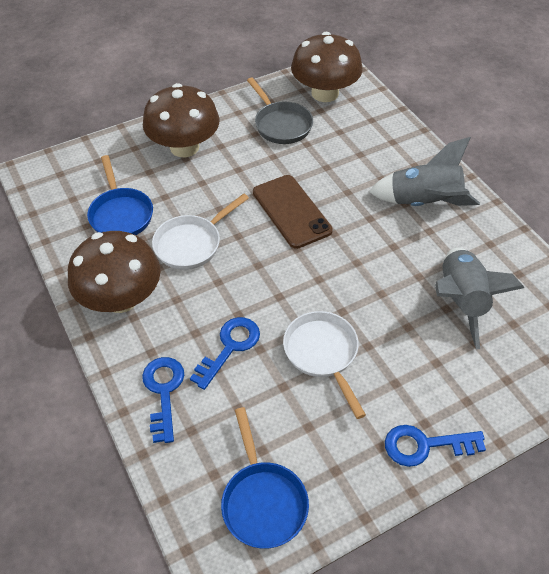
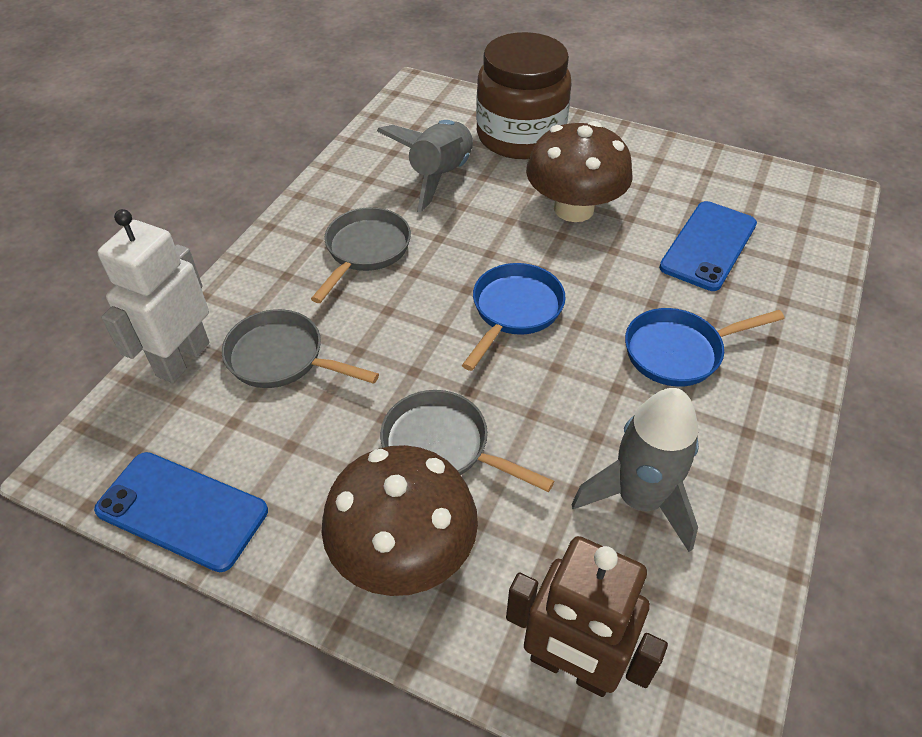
blue key: 3 -> 0
blue phone: 0 -> 2
brown jar: 0 -> 1
brown mushroom: 3 -> 2
brown phone: 1 -> 0
brown robot: 0 -> 1
grey pan: 1 -> 3
white pan: 2 -> 0
white robot: 0 -> 1

